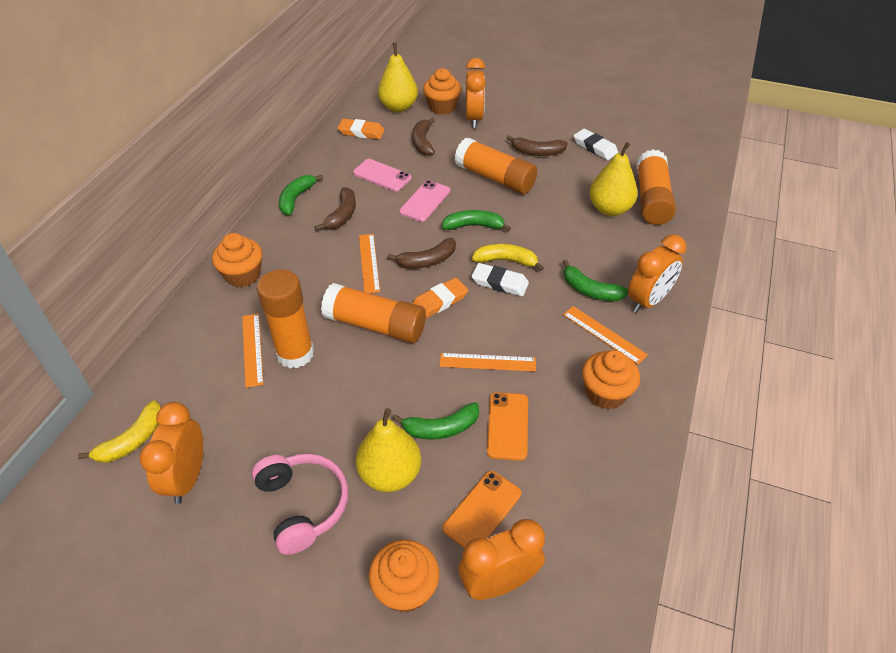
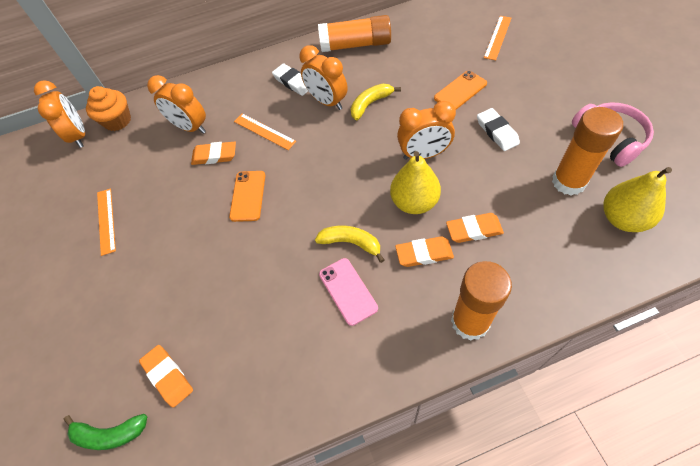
brown banana: 4 -> 0
green banana: 4 -> 1
orange cupcake: 4 -> 1
orange eraser: 2 -> 4
orange glue stick: 4 -> 3
orange ruler: 4 -> 3
pink phone: 2 -> 1
yellow pear: 3 -> 2

